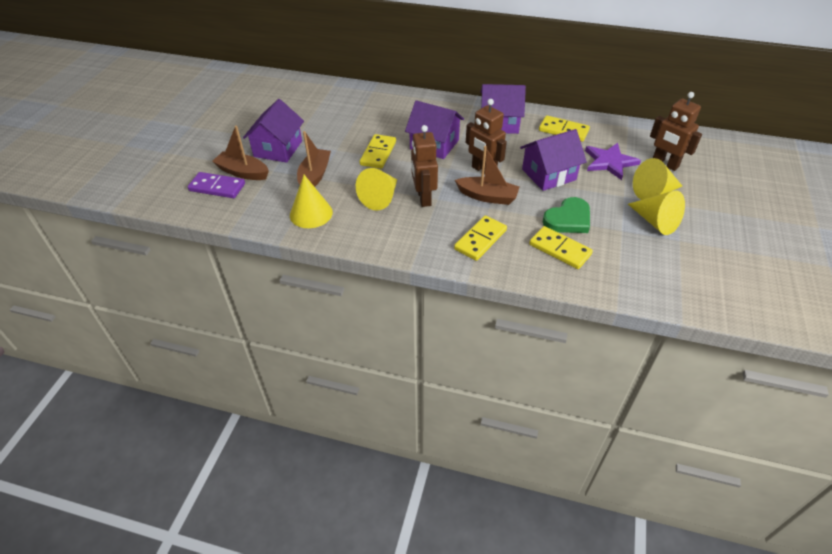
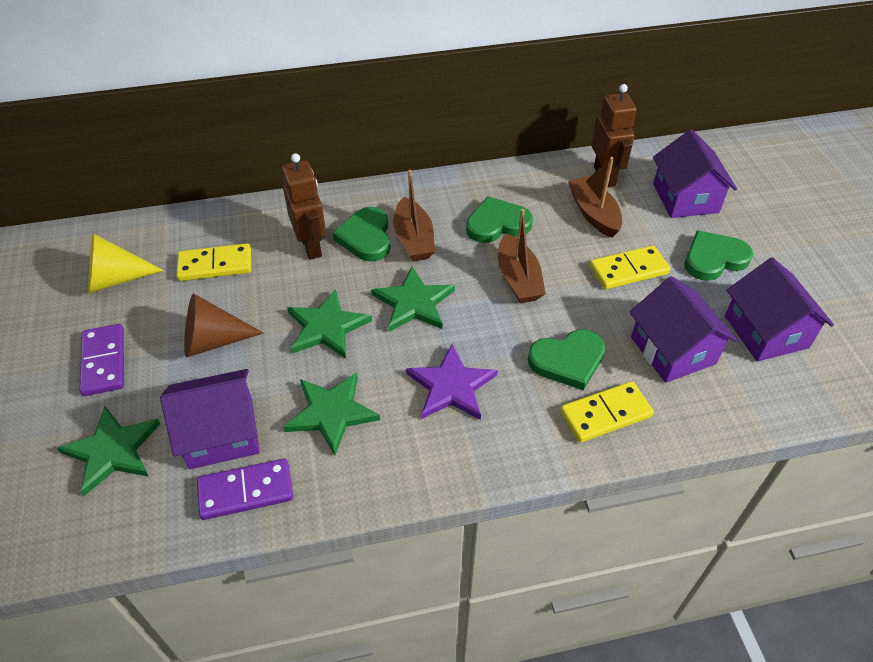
brown cone: 0 -> 1
brown robot: 3 -> 2
green heart: 1 -> 4
green star: 0 -> 4
purple domino: 1 -> 2
yellow cone: 4 -> 1
yellow domino: 4 -> 3

